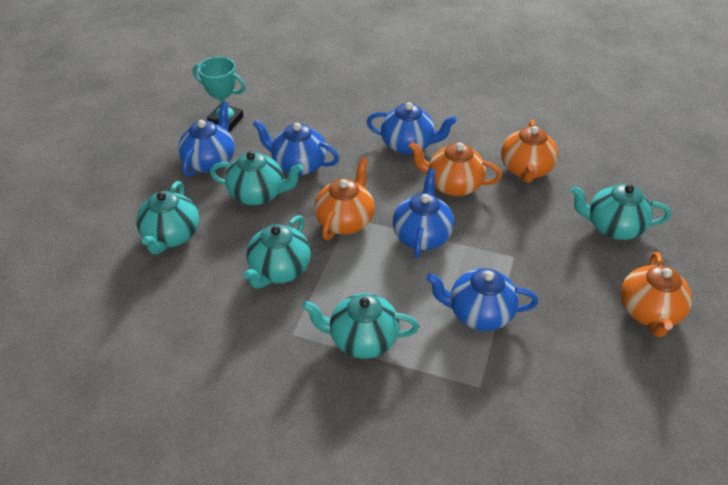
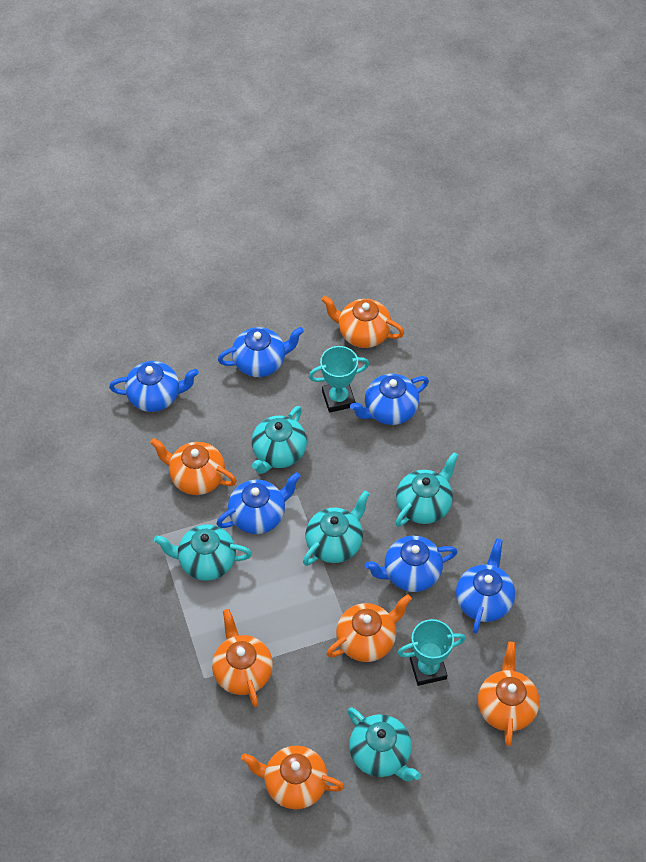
blue teapot: 5 -> 6
orange teapot: 4 -> 6
turquoise trophy: 1 -> 2

